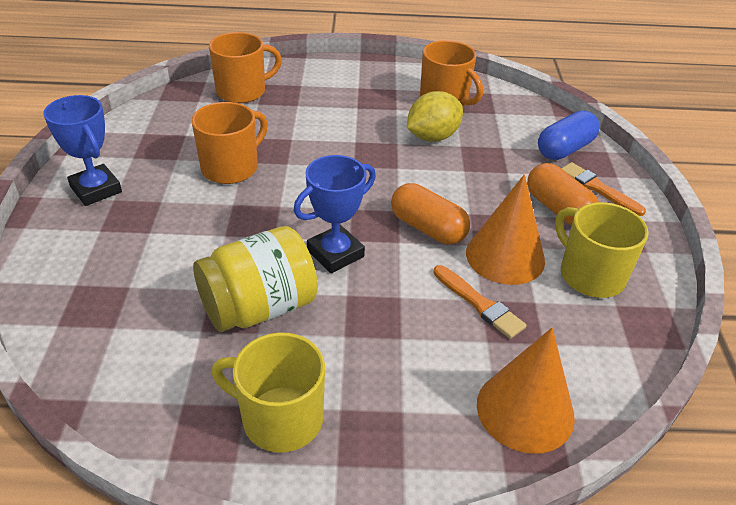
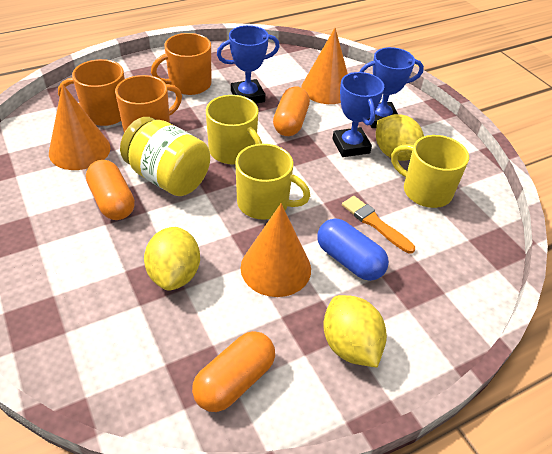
blue trophy: 2 -> 3
orange brush: 2 -> 1
orange capsule: 2 -> 3
orange cone: 2 -> 3
yellow lemon: 1 -> 3
yellow mug: 2 -> 3

